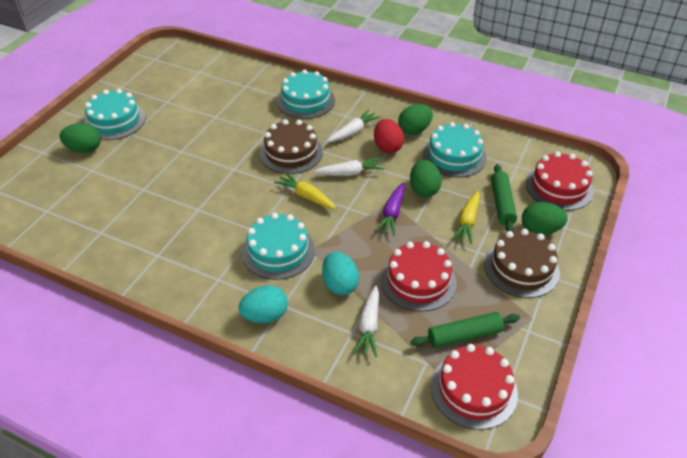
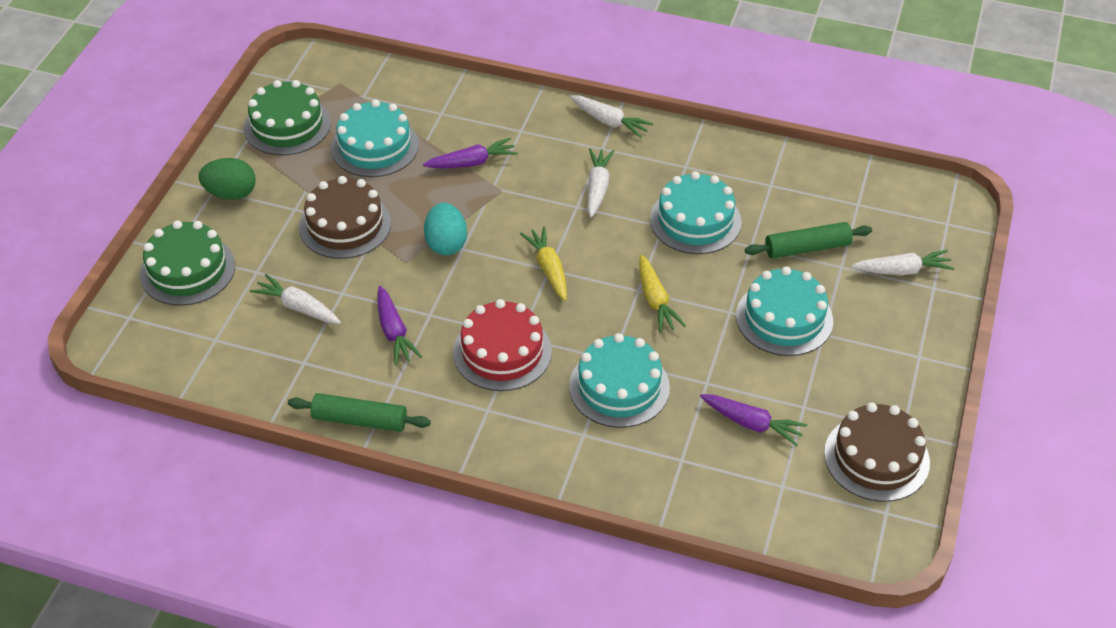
green cake: 0 -> 2
green egg: 4 -> 1
purple carrot: 1 -> 3
red cake: 3 -> 1
red egg: 1 -> 0
turquoise egg: 2 -> 1
white carrot: 3 -> 4

